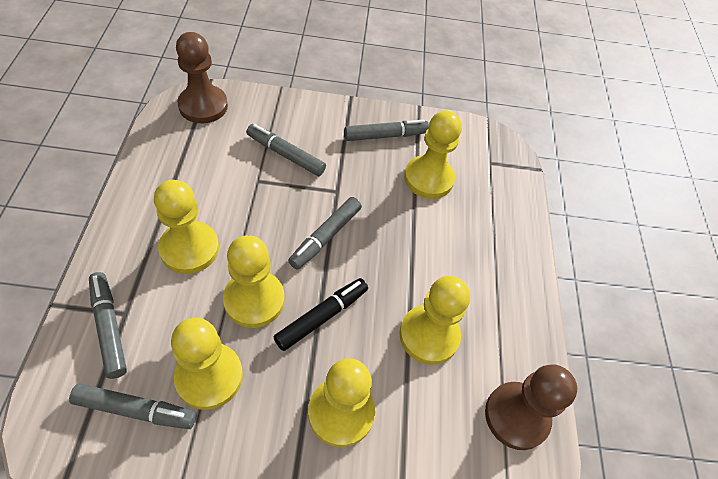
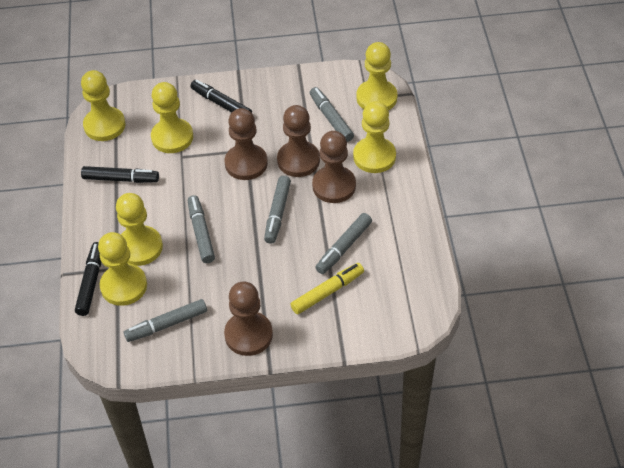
black marker: 1 -> 3
brown pawn: 2 -> 4
yellow marker: 0 -> 1

